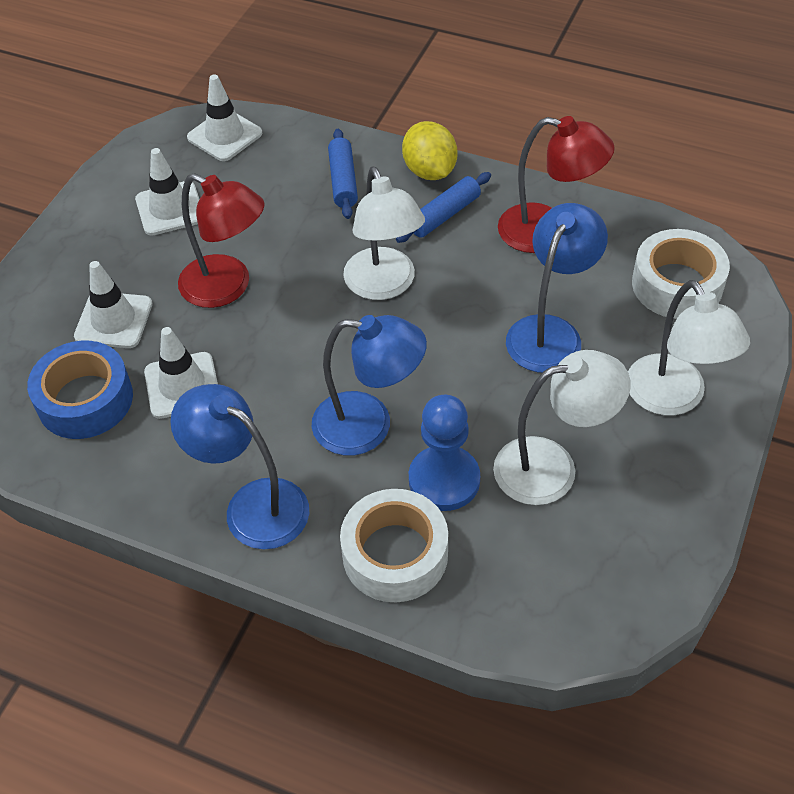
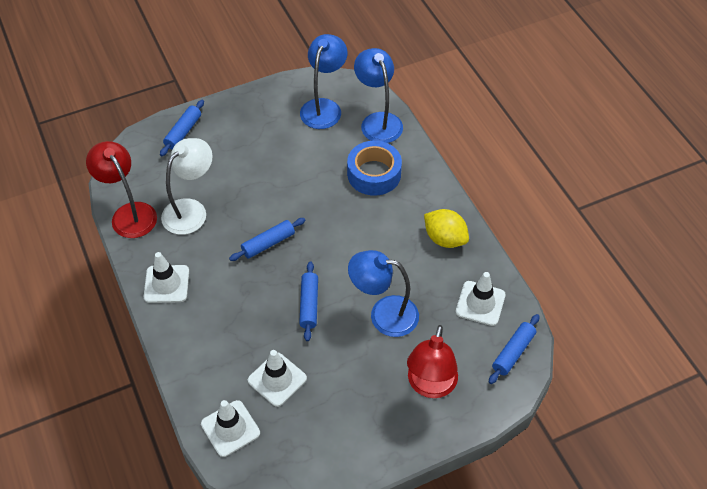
blue pawn: 1 -> 0
blue rolling pin: 2 -> 4
white lamp: 3 -> 1
white tape: 2 -> 0

